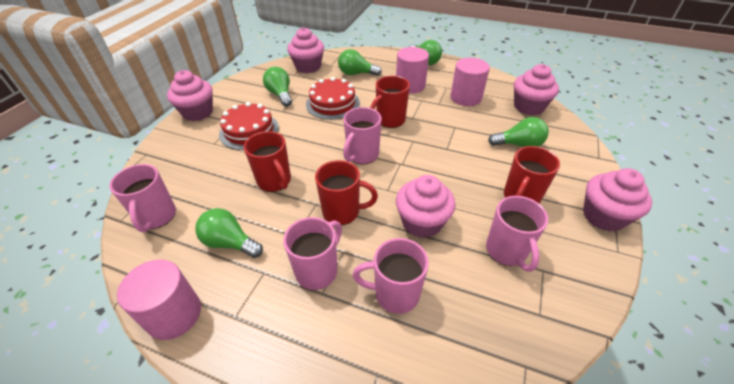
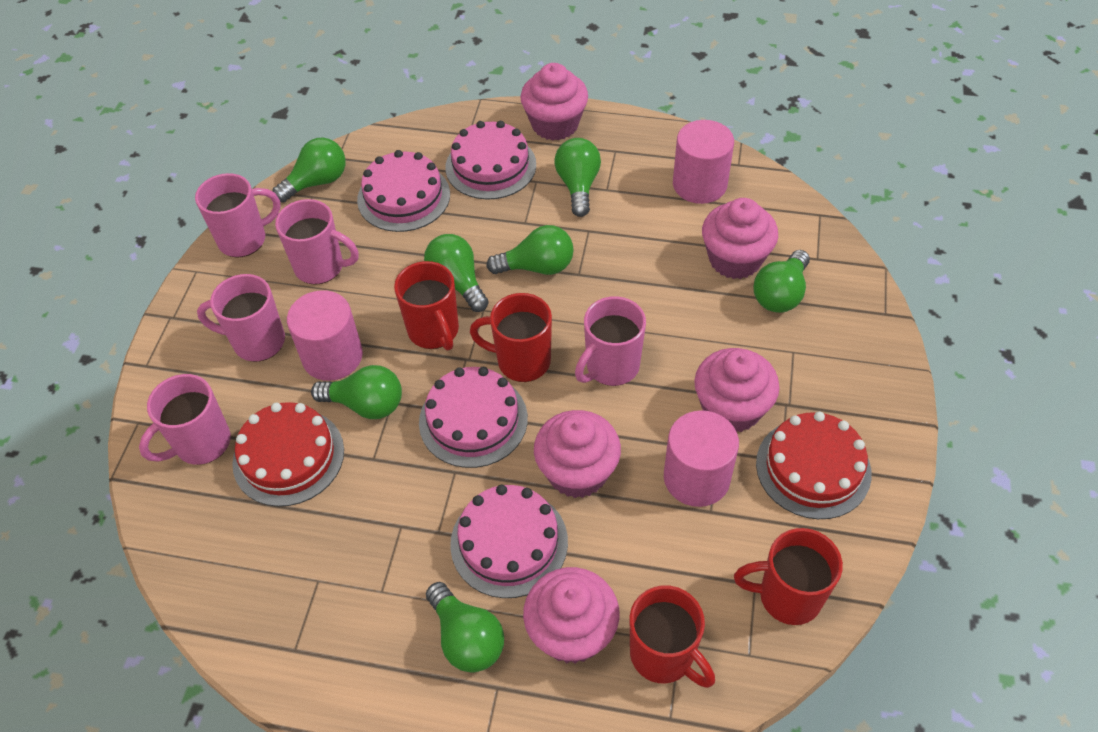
green light bulb: 5 -> 7
pink cake: 0 -> 4

